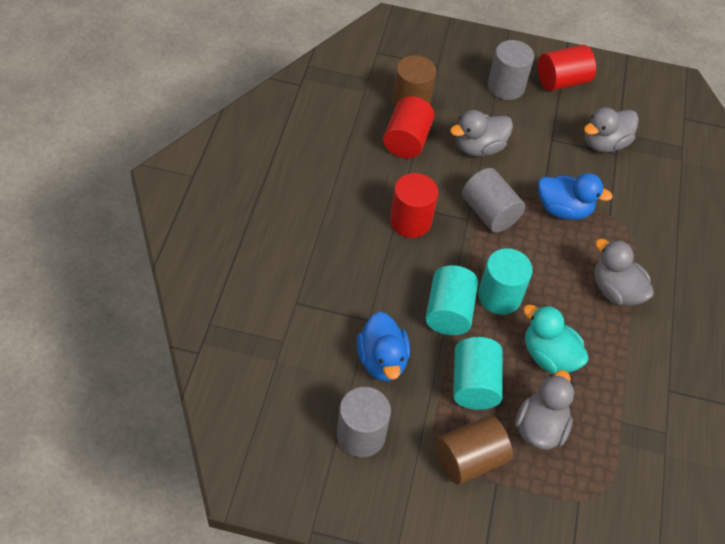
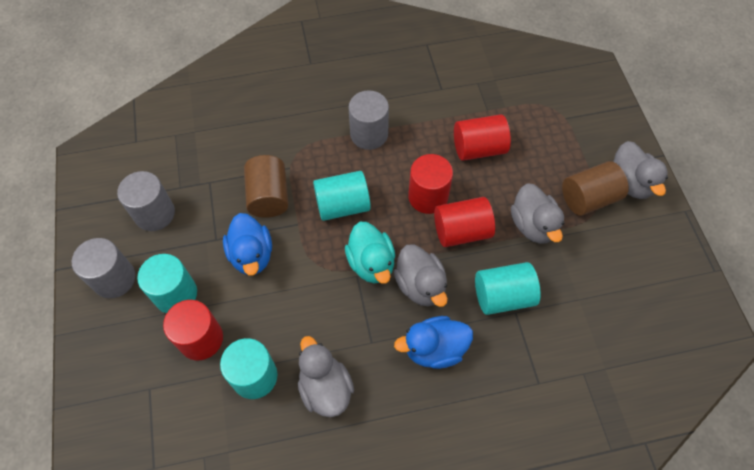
red cylinder: 3 -> 4
turquoise cylinder: 3 -> 4

